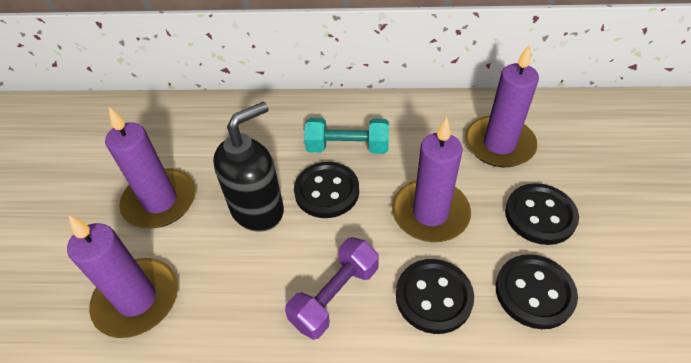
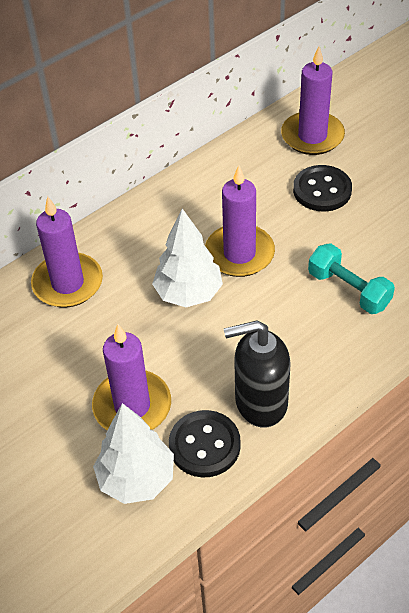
black button: 4 -> 2
purple dumbbell: 1 -> 0
white tree: 0 -> 2

